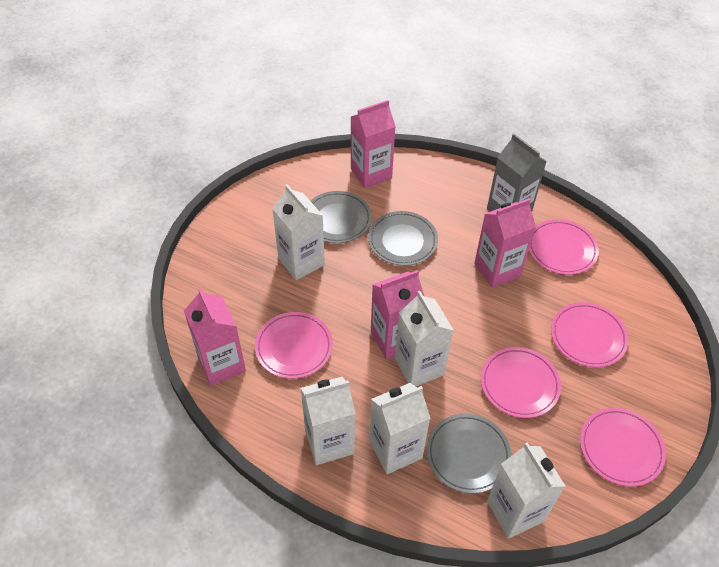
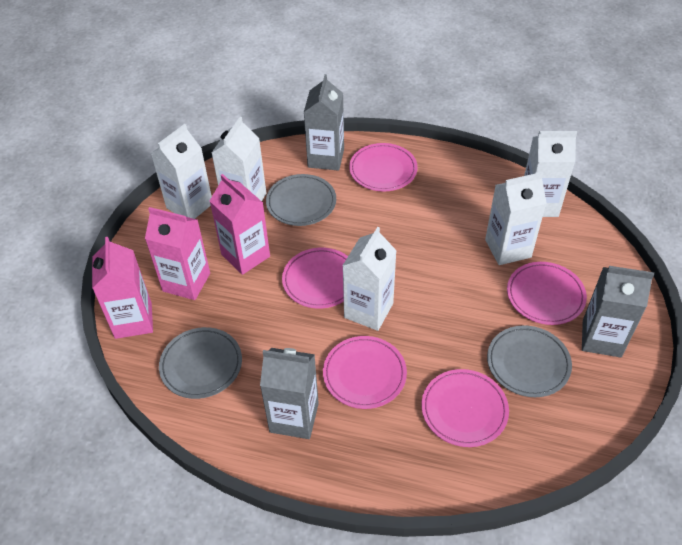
grey carton: 1 -> 3
pink carton: 4 -> 3

